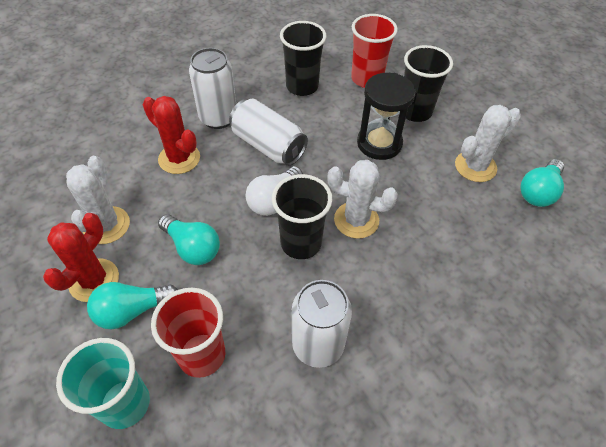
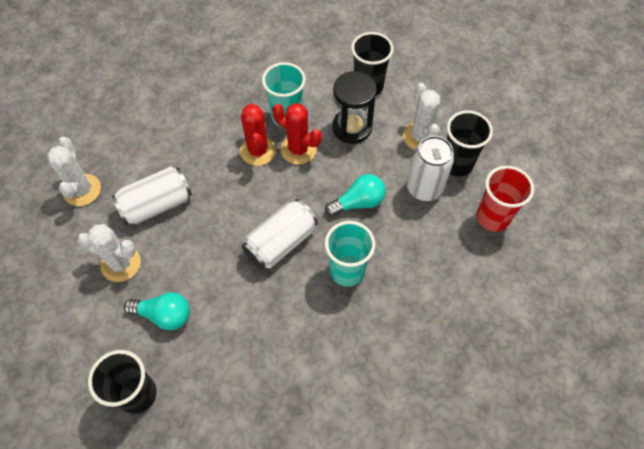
red cup: 2 -> 1
turquoise cup: 1 -> 2
turquoise light bulb: 3 -> 2
white light bulb: 1 -> 0

